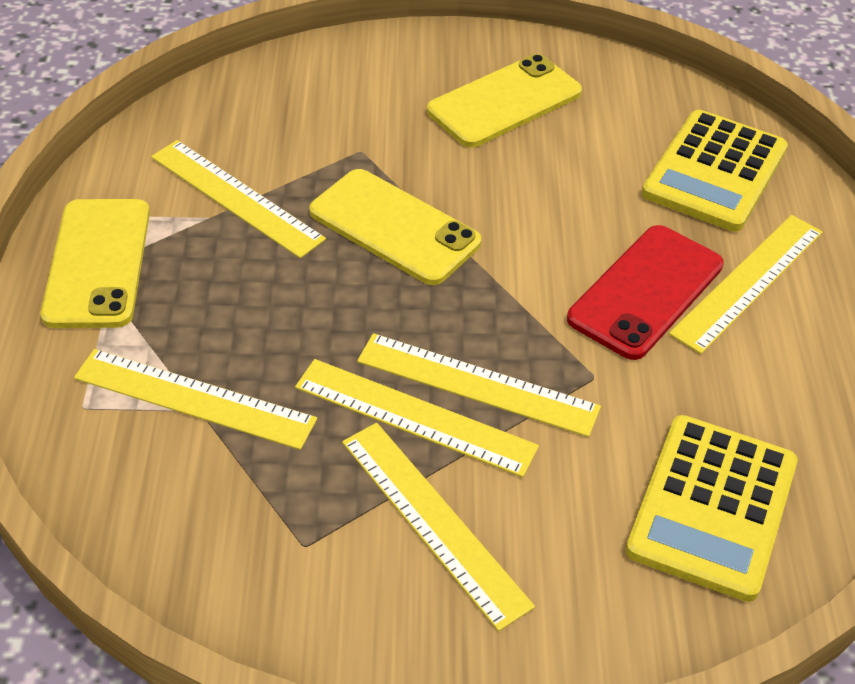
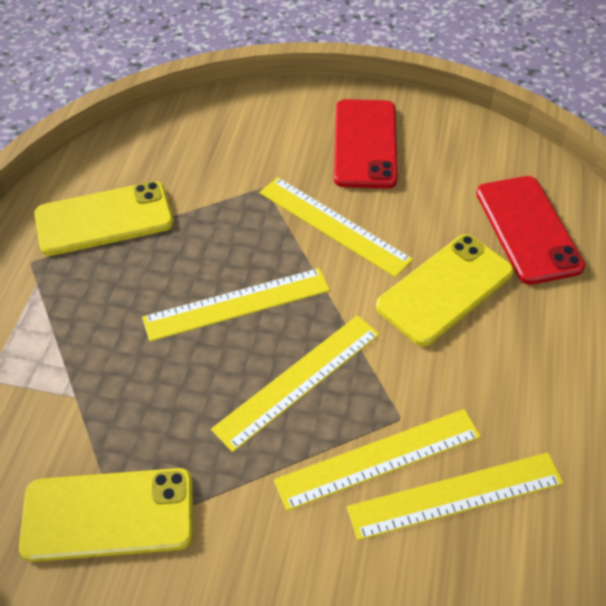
red phone: 1 -> 2
yellow calculator: 2 -> 0
yellow ruler: 6 -> 5

